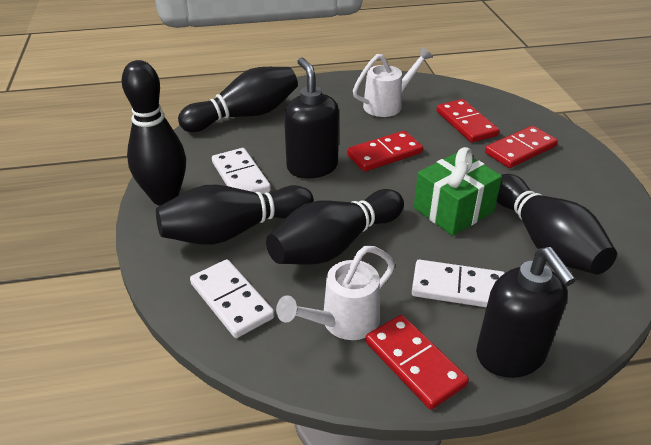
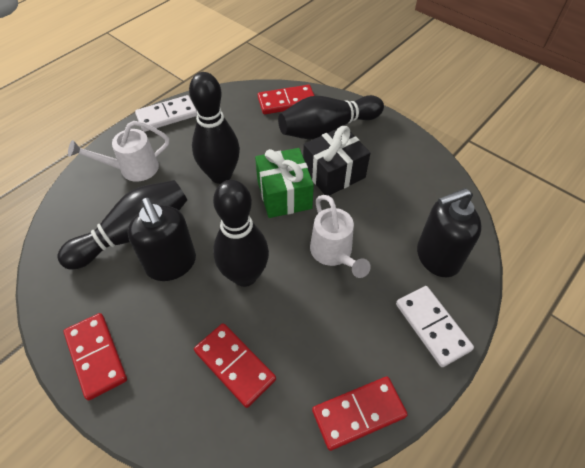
black bowling pin: 5 -> 4
black gift: 0 -> 1
white domino: 3 -> 2

